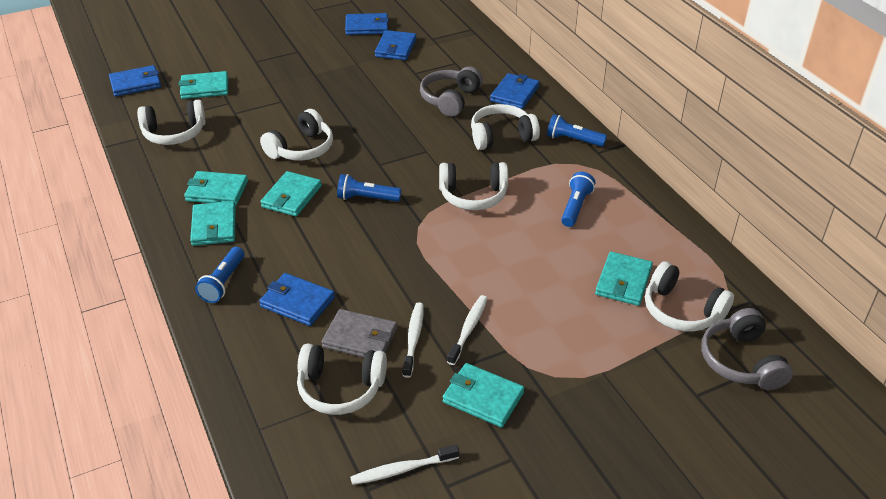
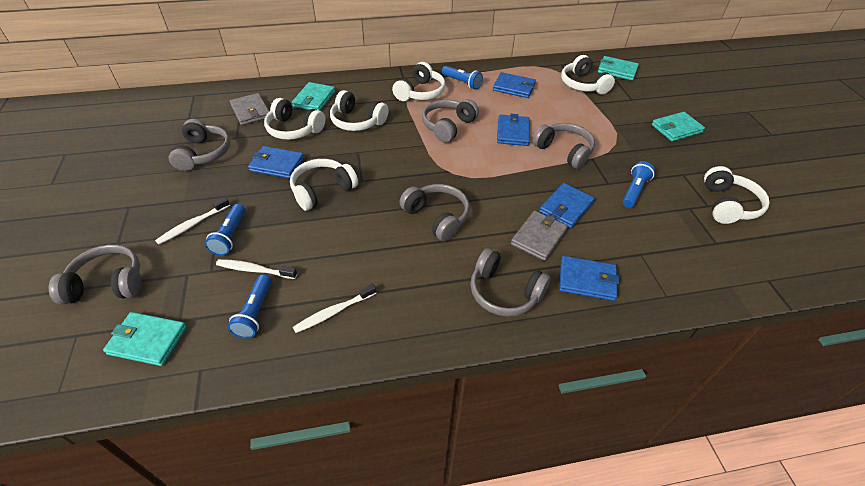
grey headphones: 2 -> 6
grey wallet: 1 -> 2
turquoise wallet: 6 -> 4

